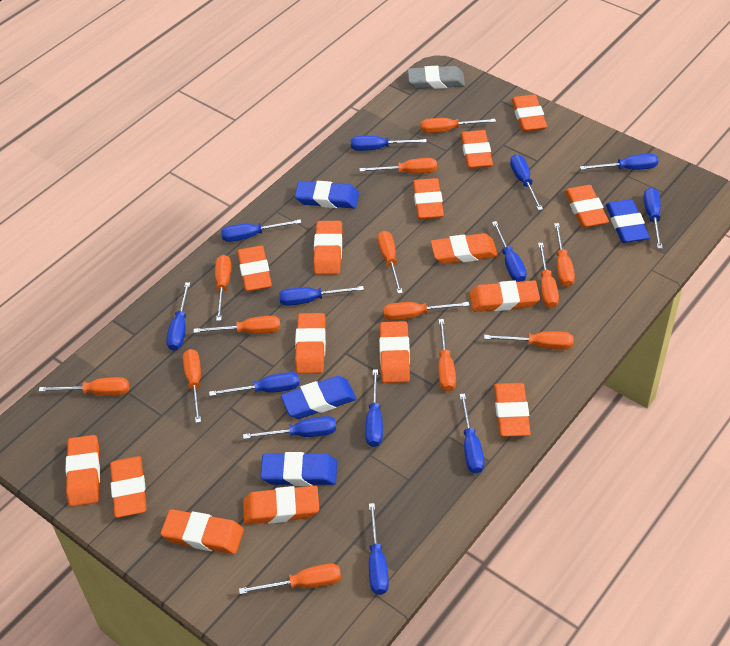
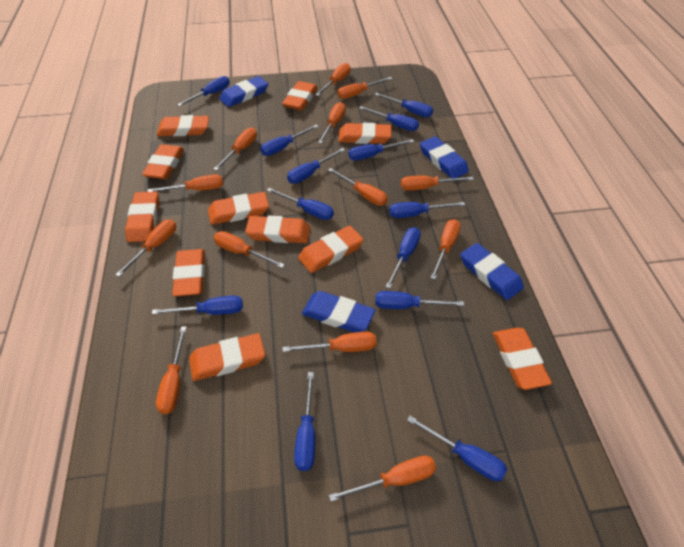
grey eraser: 1 -> 0
orange eraser: 15 -> 11

